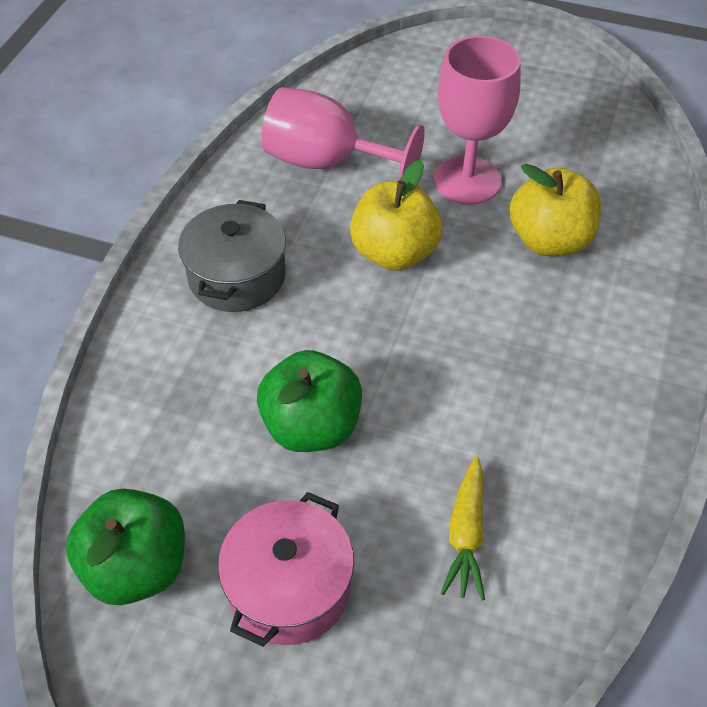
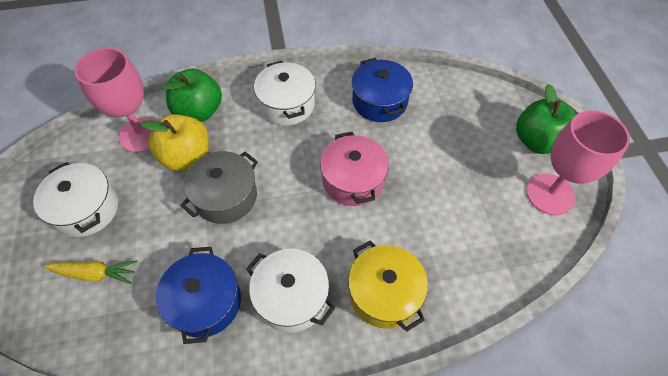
blue pot: 0 -> 2
white pot: 0 -> 3
yellow apple: 2 -> 1
yellow pot: 0 -> 1

